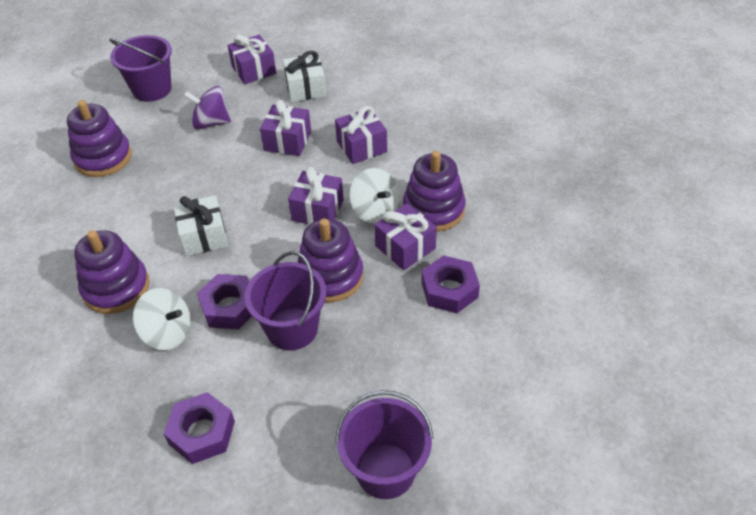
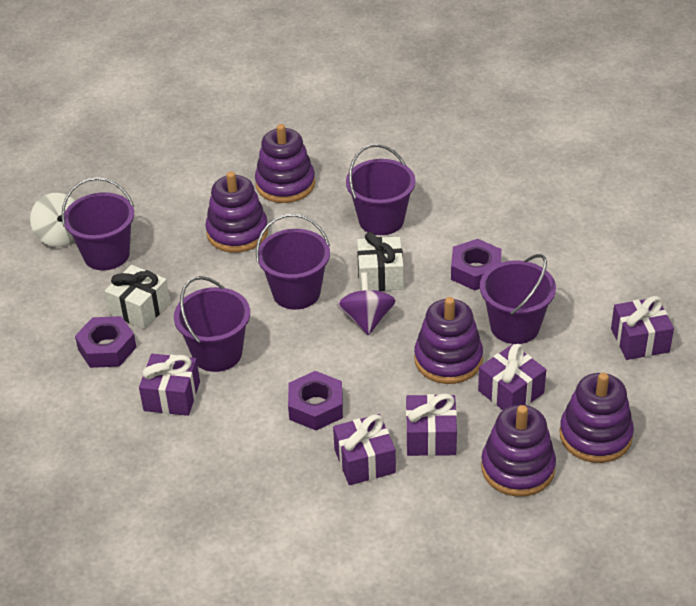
purple bucket: 3 -> 5
purple stacking toy: 4 -> 5
white spinning top: 2 -> 1

